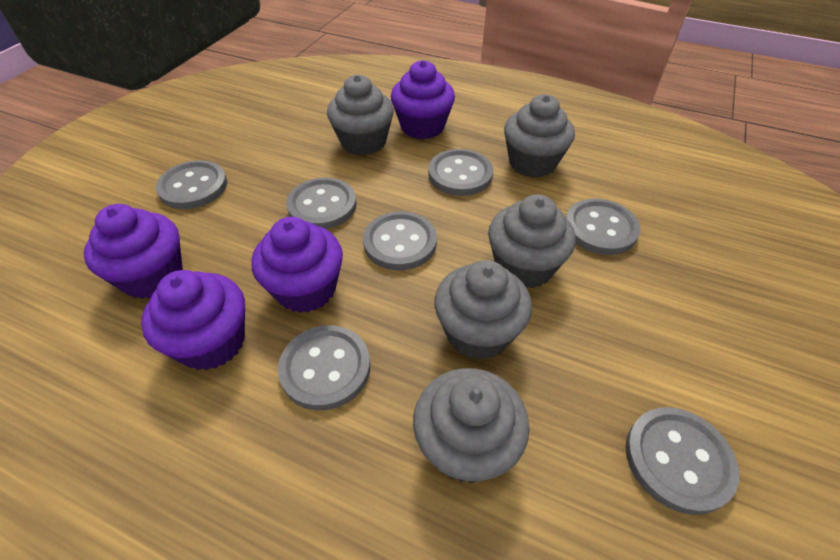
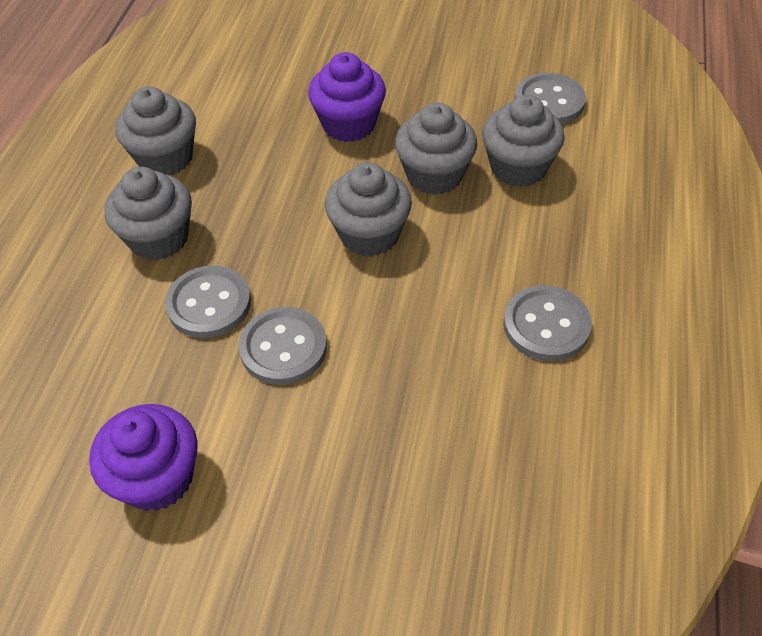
grey button: 7 -> 4
purple cupcake: 4 -> 2

